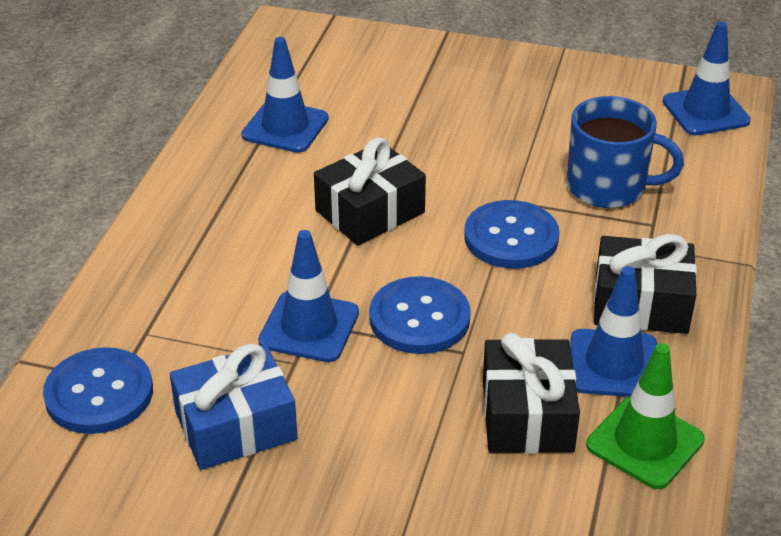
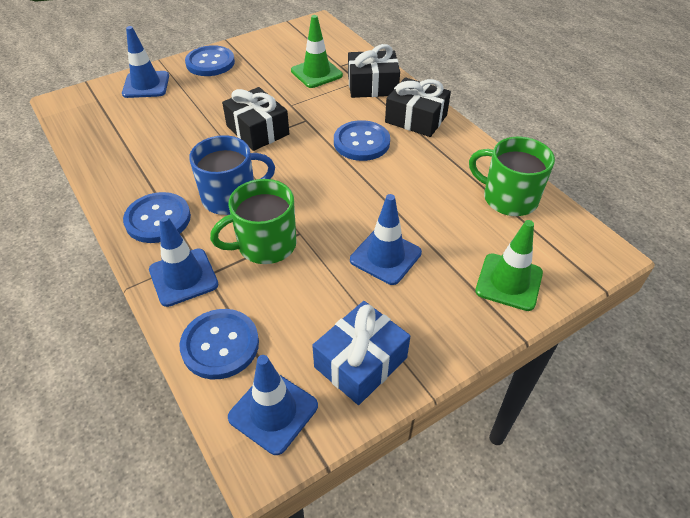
blue button: 3 -> 4
green mug: 0 -> 2
green traffic cone: 1 -> 2

